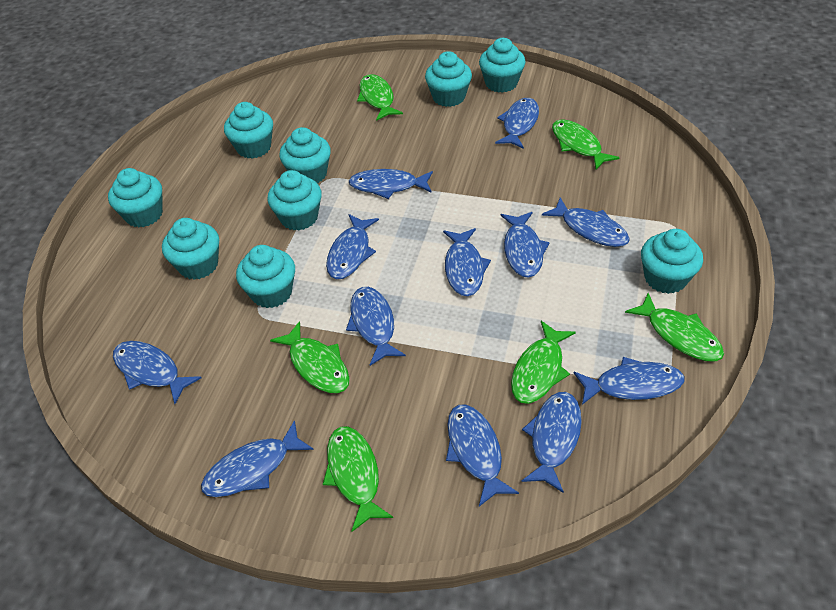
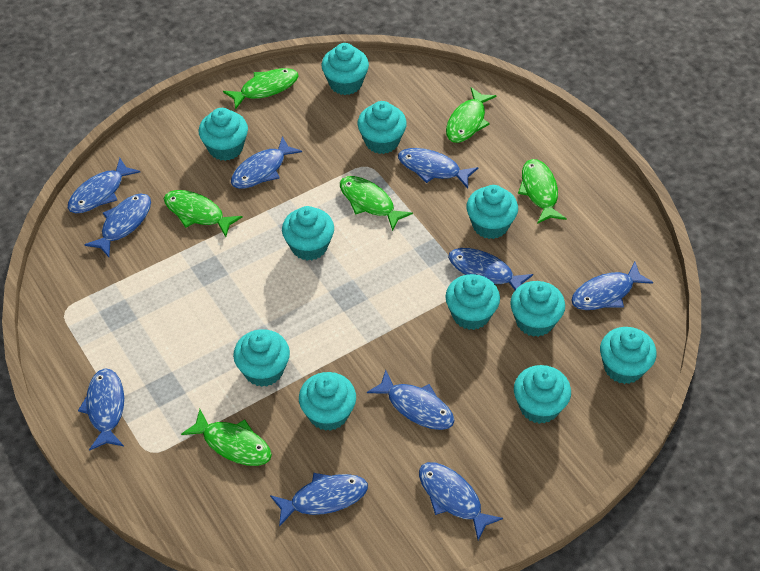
blue fish: 12 -> 10
turquoise cupcake: 9 -> 11

